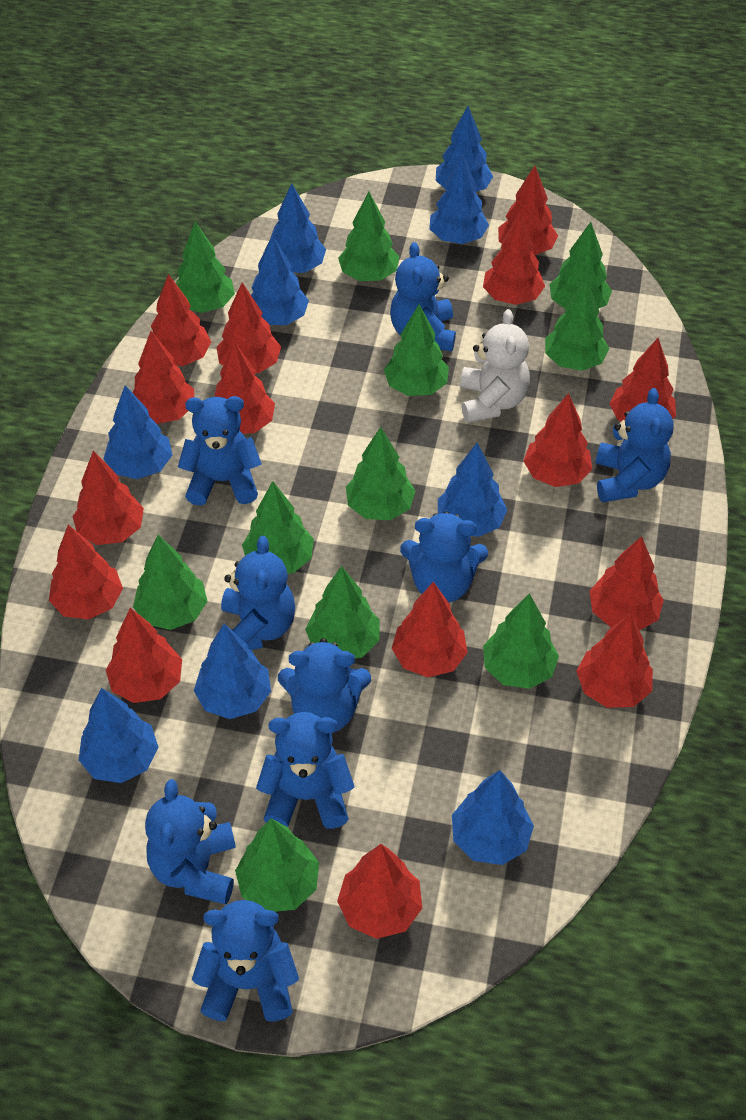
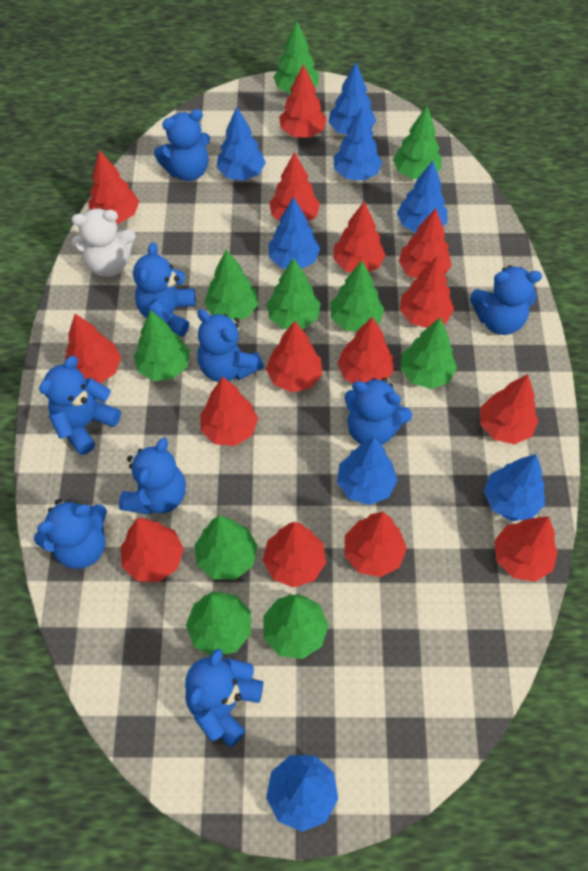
blue tree: 9 -> 8
green tree: 11 -> 10

